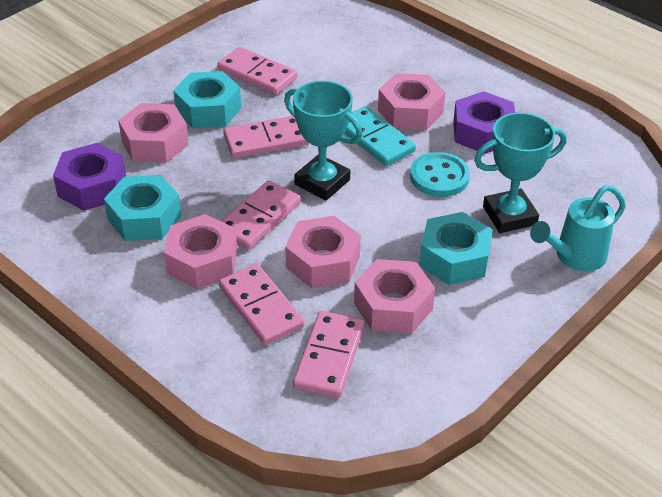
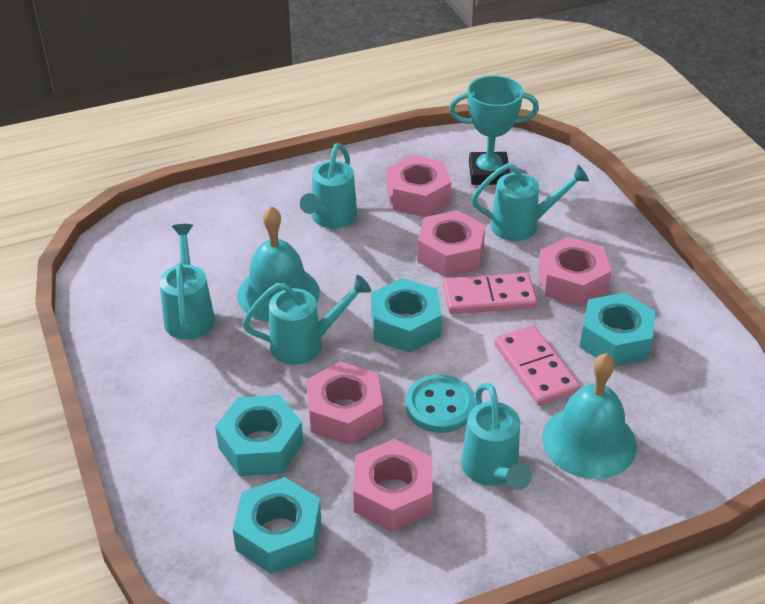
pink domino: 5 -> 2
purple nut: 2 -> 0
turquoise bell: 0 -> 2
turquoise domino: 1 -> 0
turquoise nut: 3 -> 4
turquoise trophy: 2 -> 1
turquoise watering can: 1 -> 5

